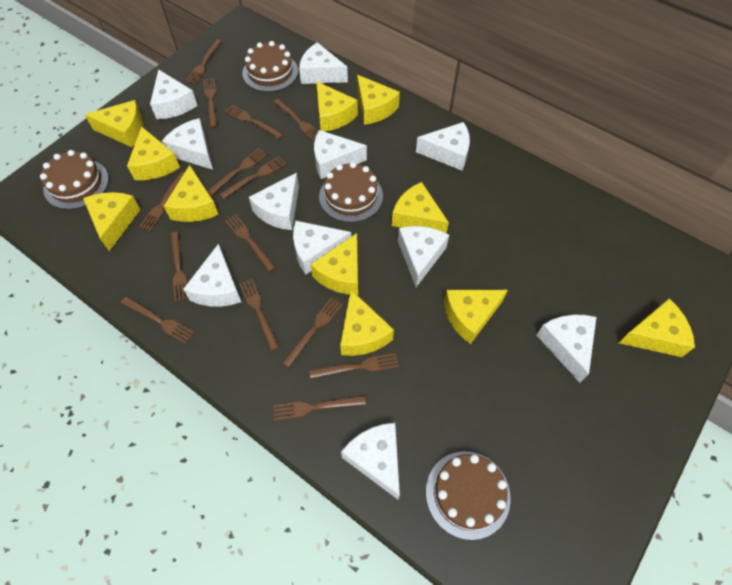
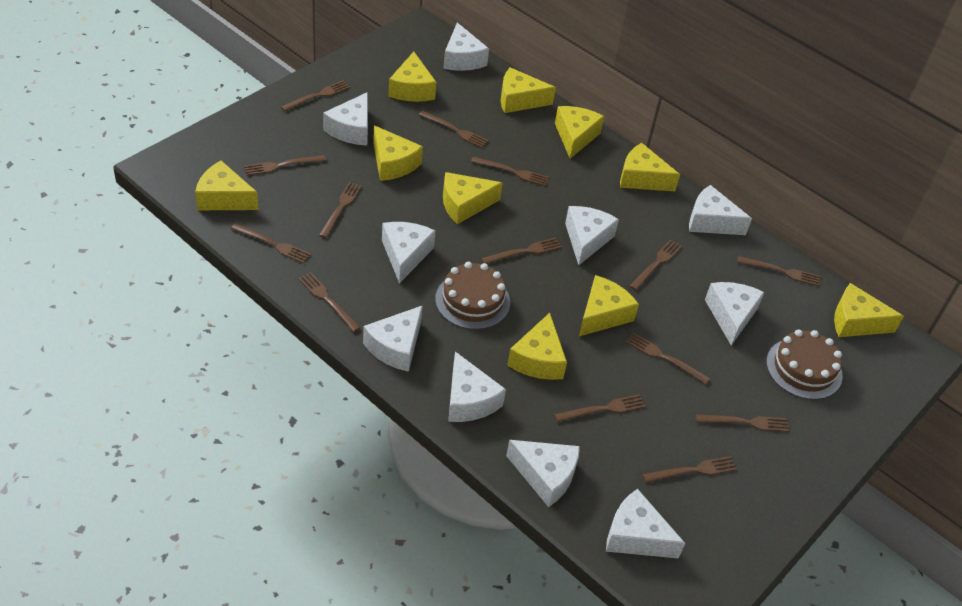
brown cake: 4 -> 2
white cheese: 11 -> 10
yellow cheese: 11 -> 10

